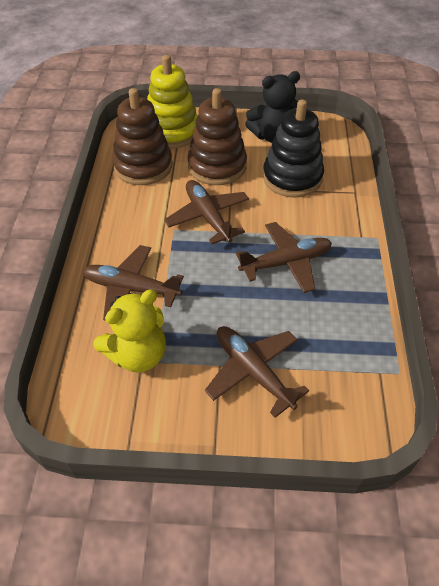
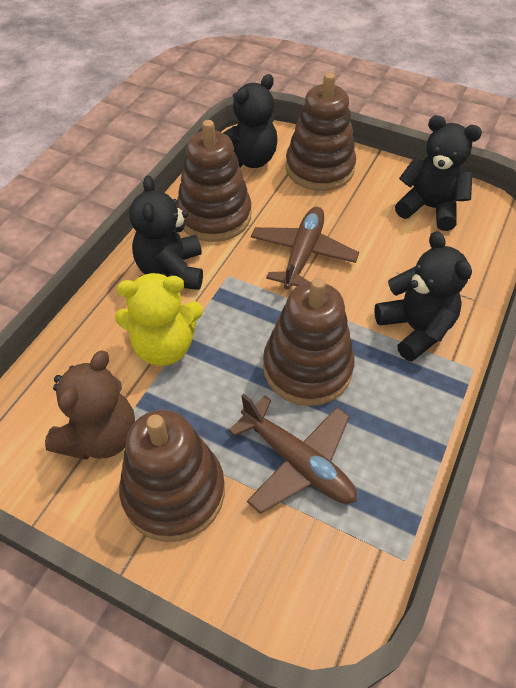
black stacking toy: 1 -> 0
black teddy bear: 1 -> 4
brown plane: 4 -> 2
brown stacking toy: 2 -> 4
brown teddy bear: 0 -> 1
yellow stacking toy: 1 -> 0

